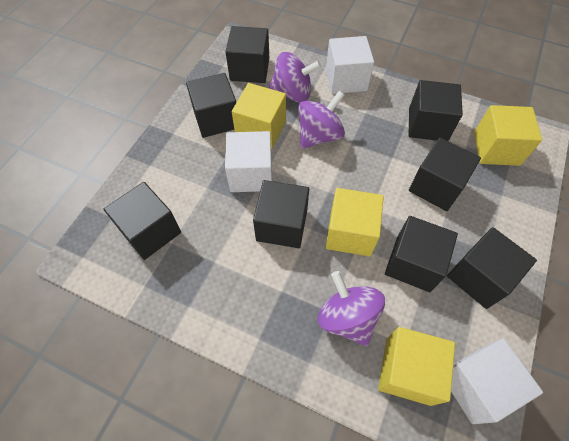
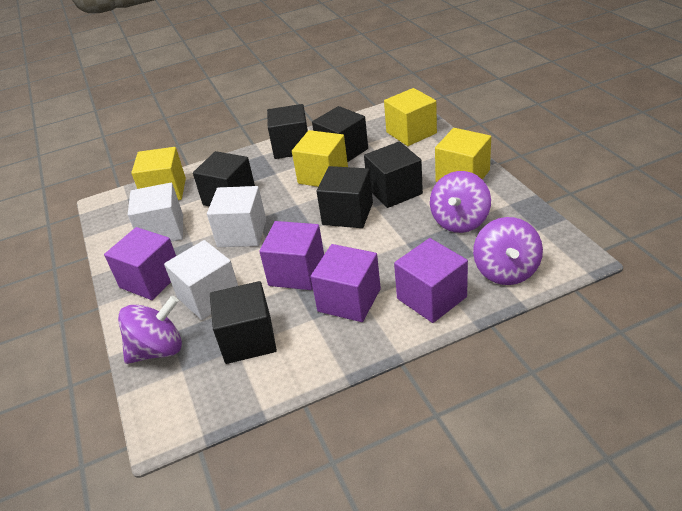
black cube: 8 -> 6
purple cube: 0 -> 4

